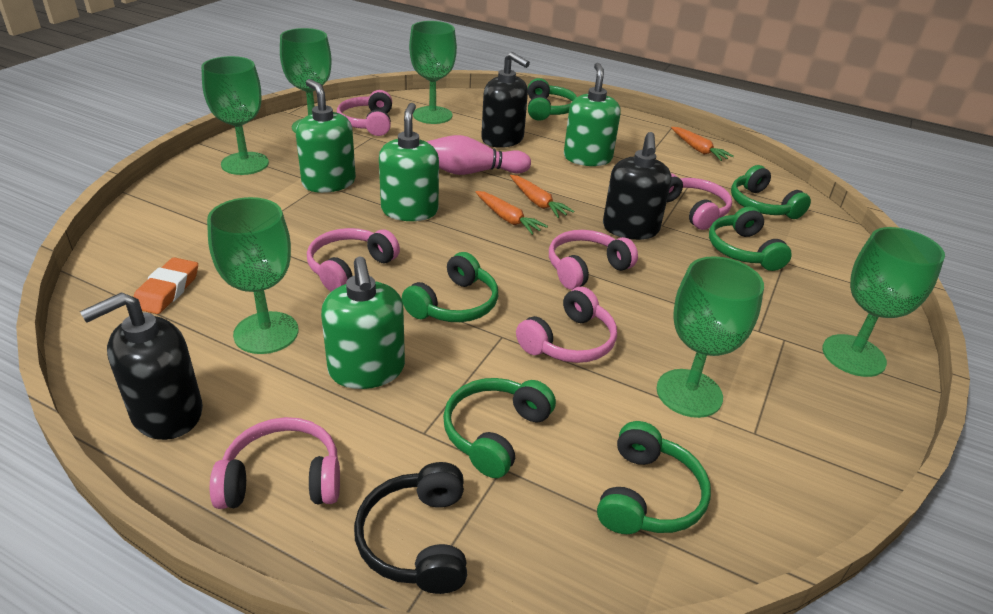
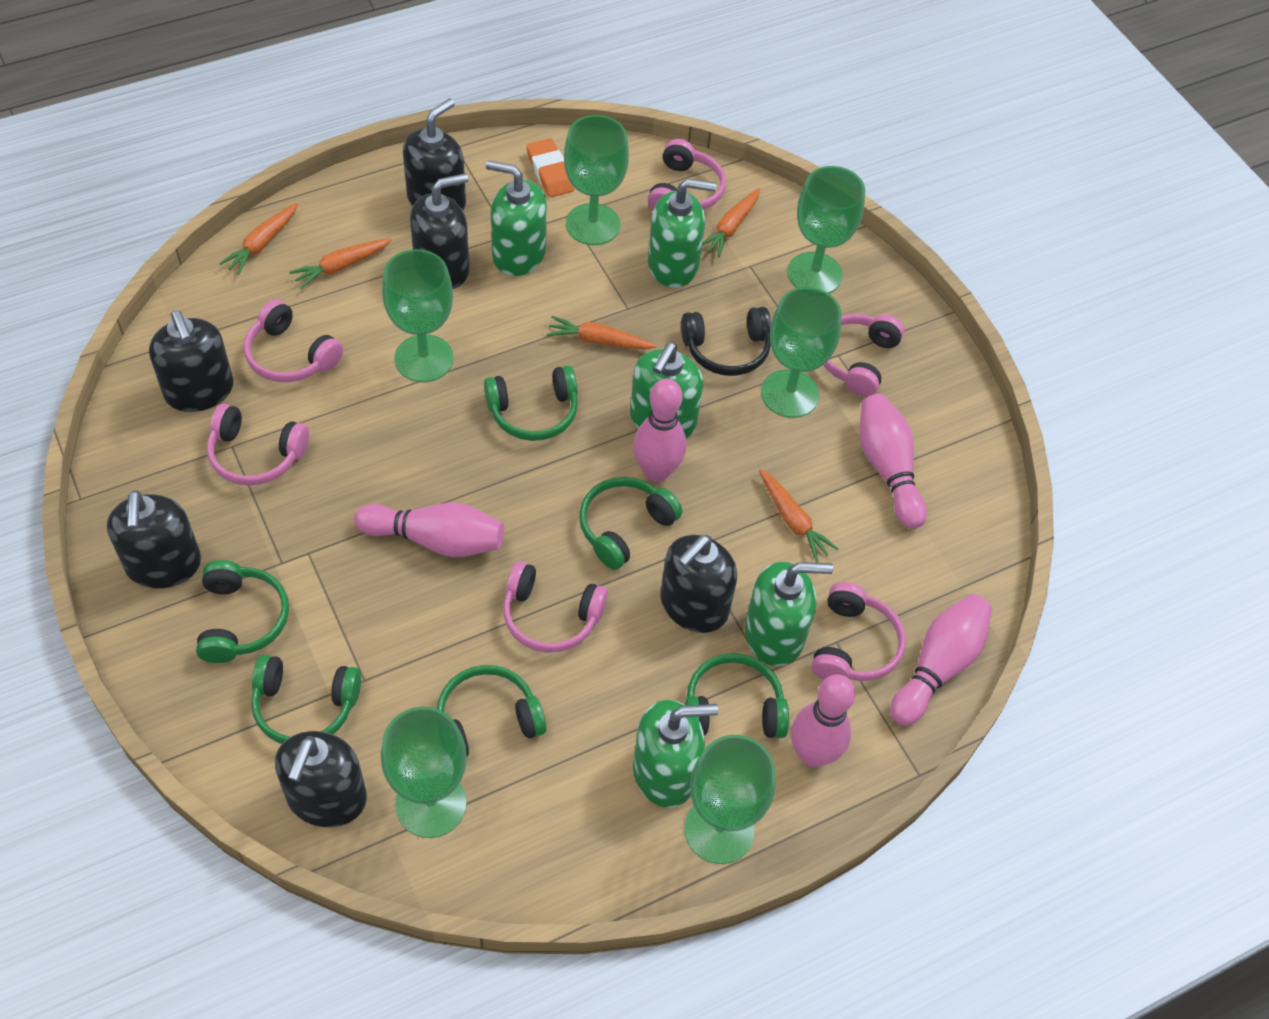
black soap dispenser: 3 -> 6
green soap dispenser: 4 -> 5
orange carrot: 3 -> 5
pink bowling pin: 1 -> 5

